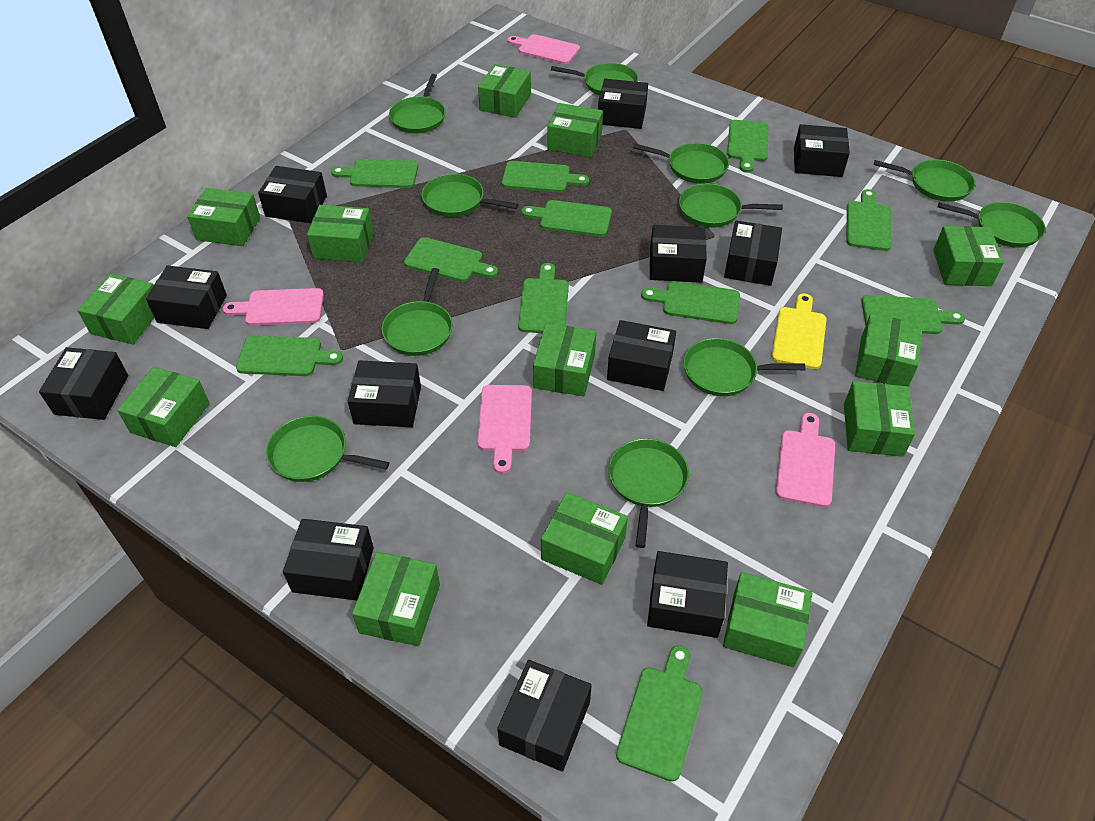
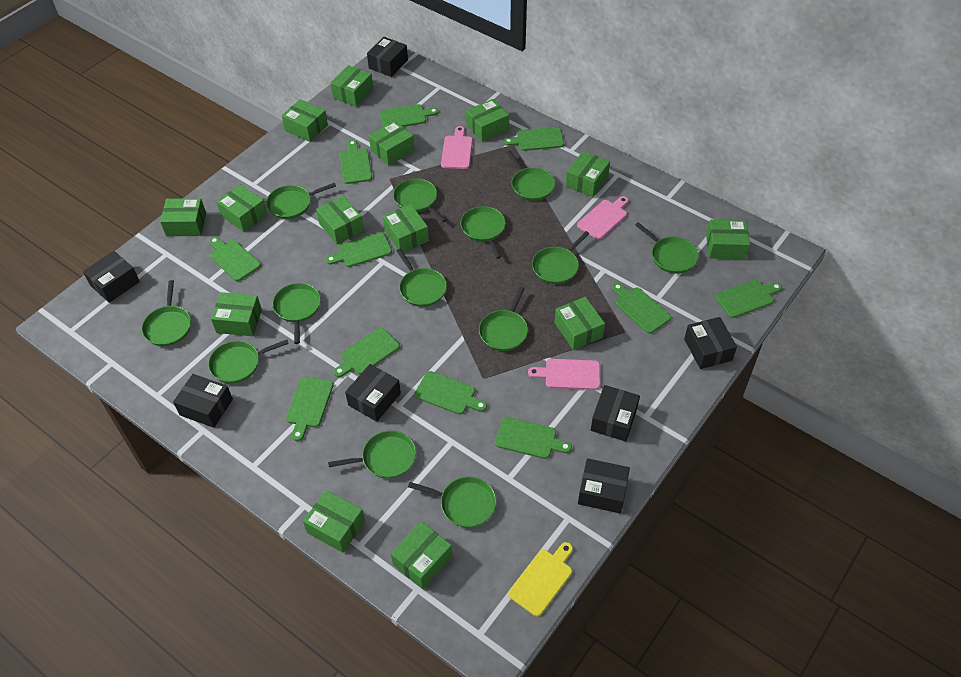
black box: 12 -> 7
green box: 13 -> 14
green pan: 11 -> 13
pink cutting board: 4 -> 3

